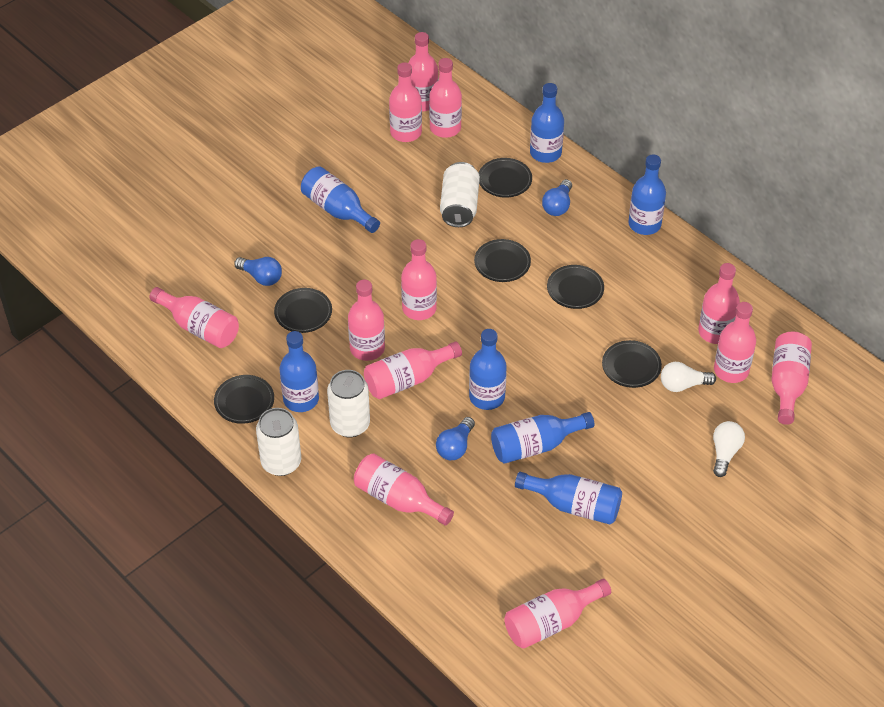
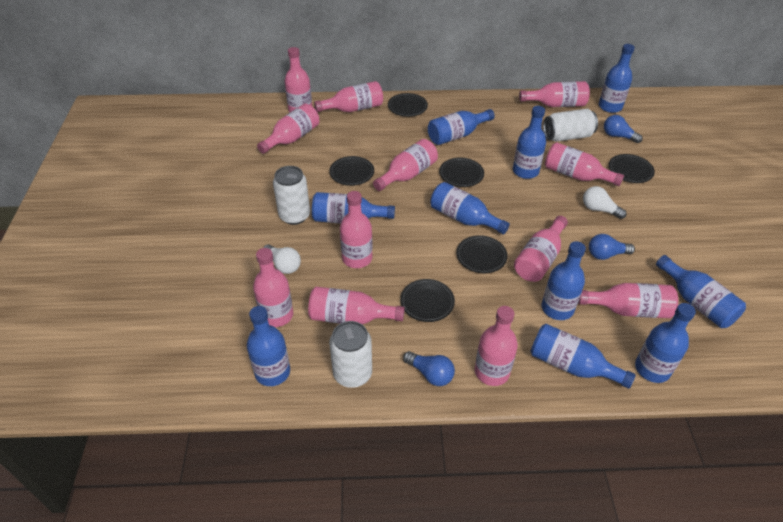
blue bottle: 7 -> 10

